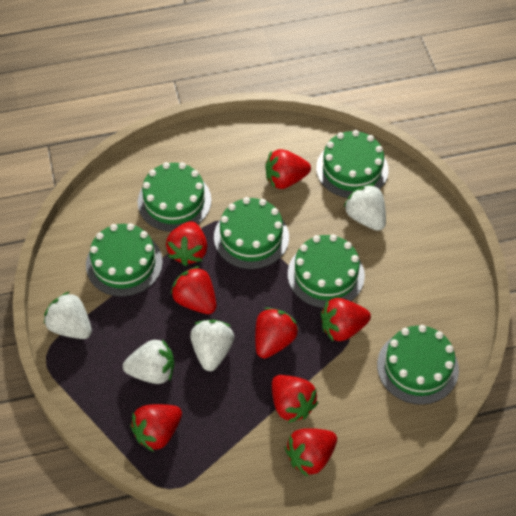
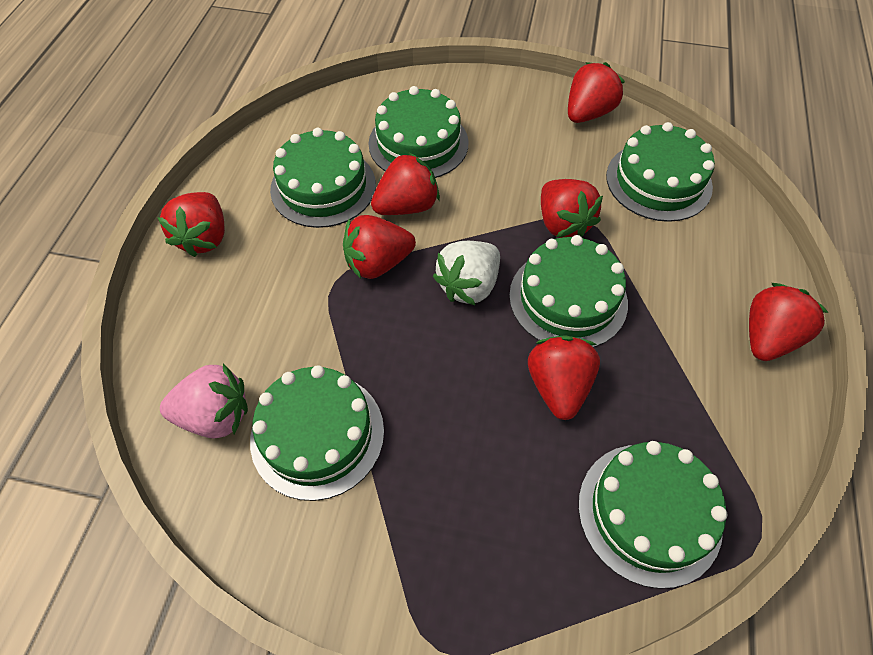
pink strawberry: 0 -> 1
red strawberry: 8 -> 7
white strawberry: 4 -> 1

